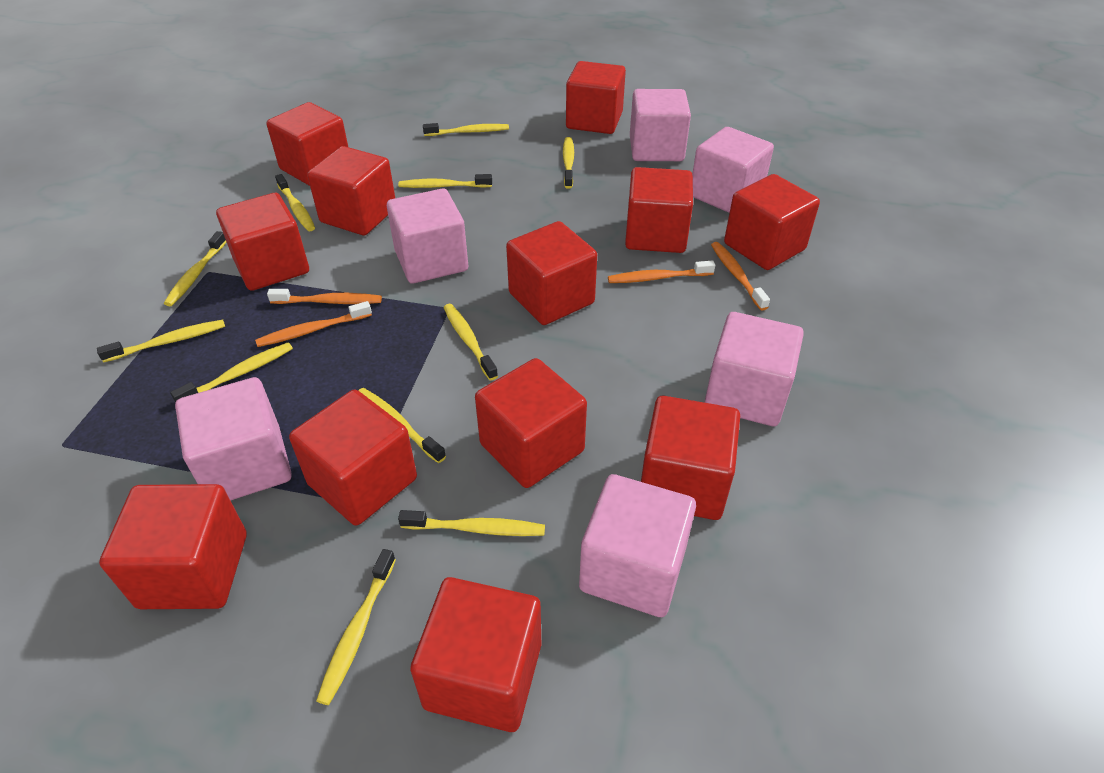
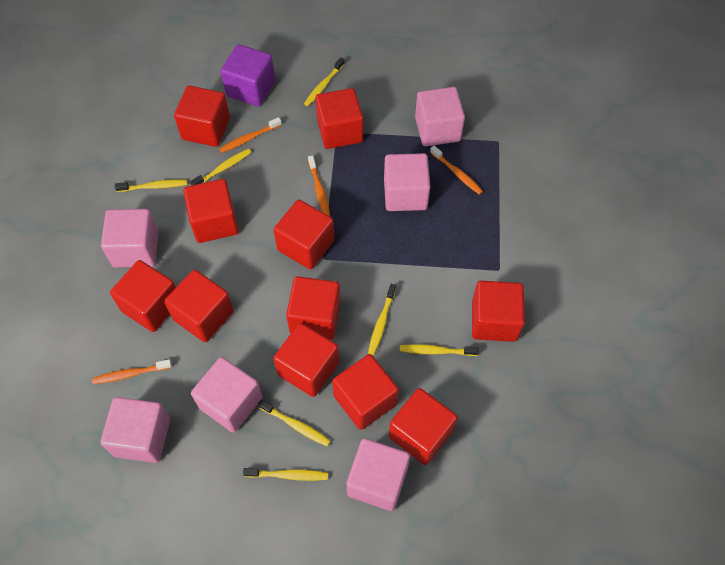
purple cube: 0 -> 1
red cube: 12 -> 11
yellow toothbrush: 11 -> 7

